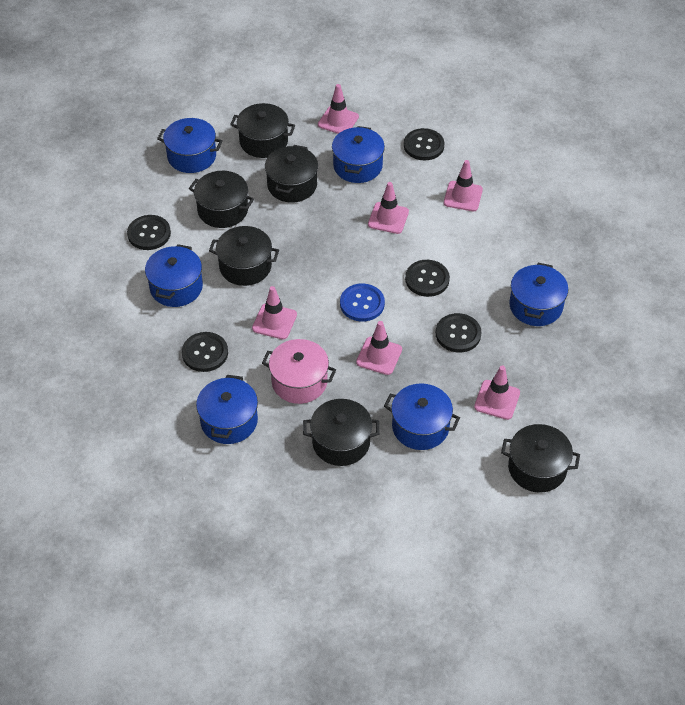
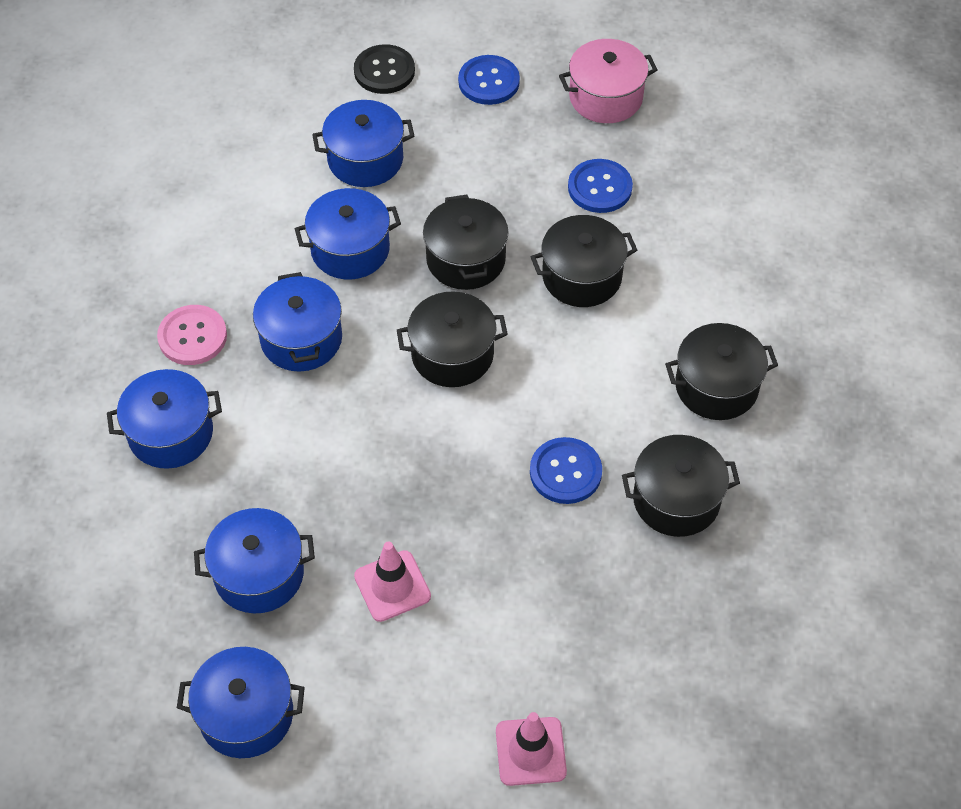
black button: 5 -> 1
black pot: 6 -> 5
blue button: 1 -> 3
pink button: 0 -> 1
pink traffic cone: 6 -> 2

